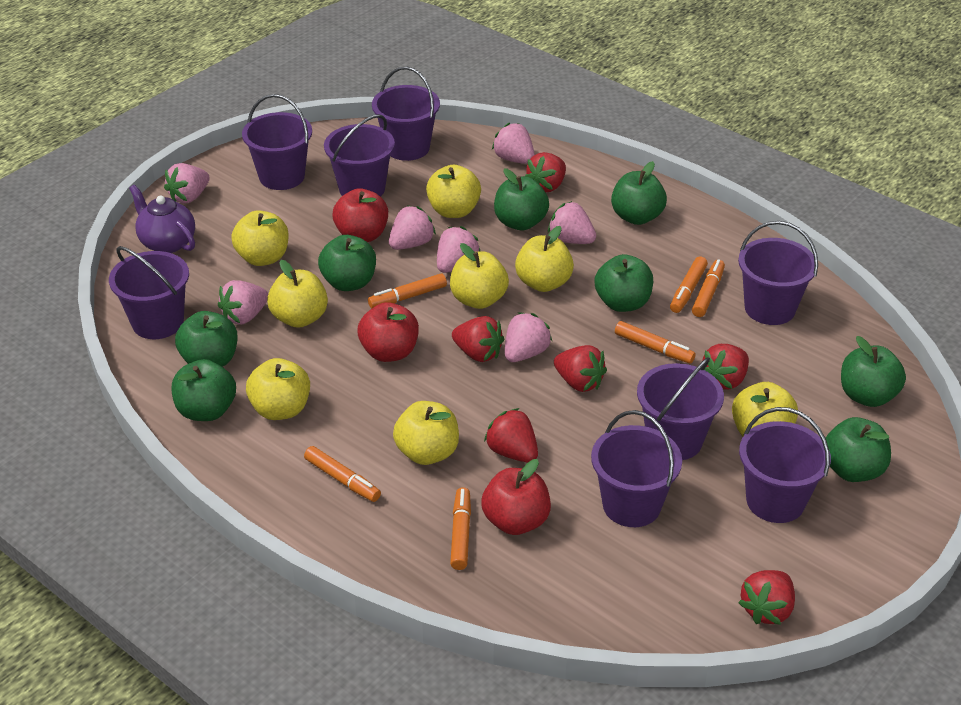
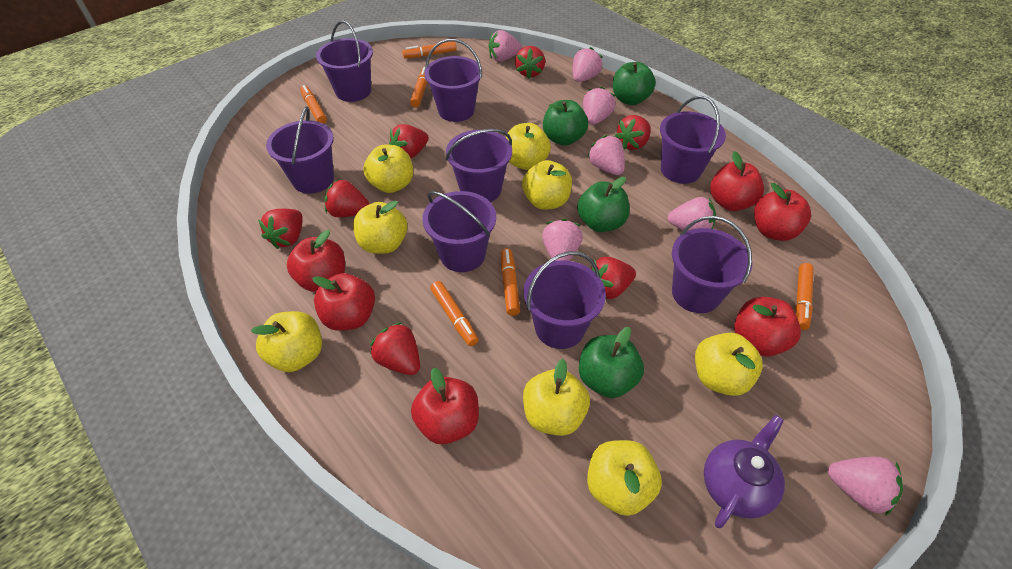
green apple: 8 -> 4
red apple: 3 -> 6
red strawberry: 6 -> 7

